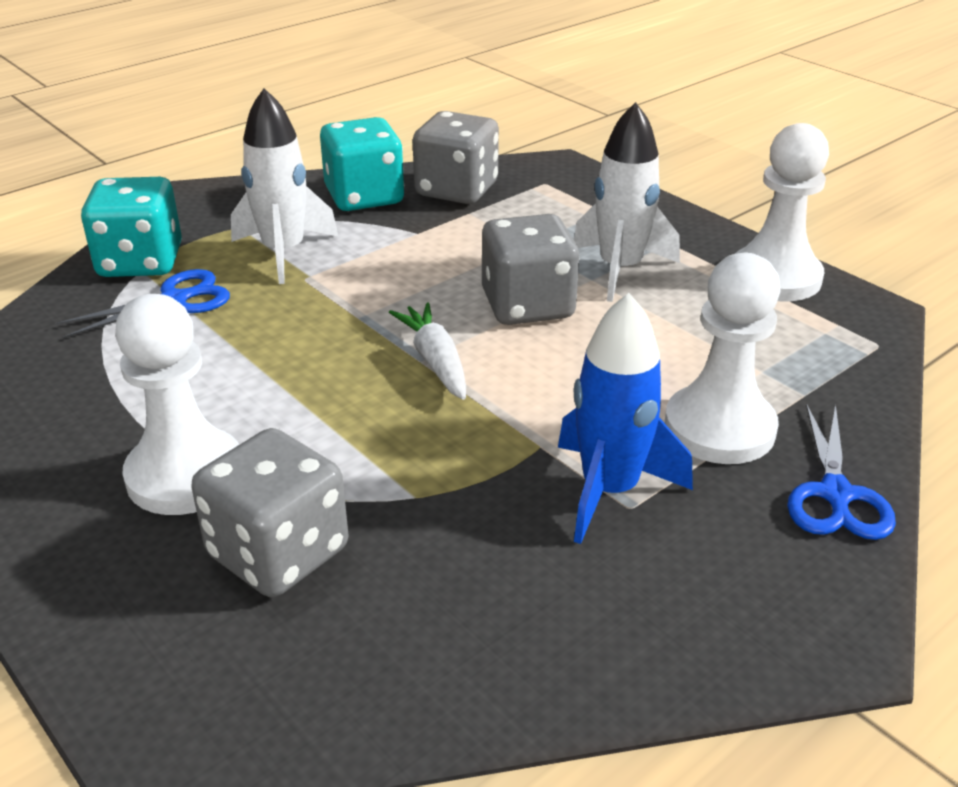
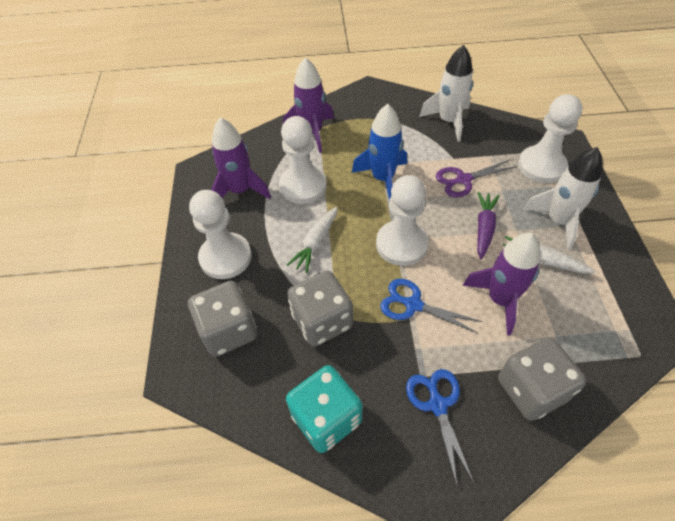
purple carrot: 0 -> 1
purple rocket: 0 -> 3
purple scissors: 0 -> 1
turquoise dice: 2 -> 1
white carrot: 1 -> 2
white pawn: 3 -> 4

